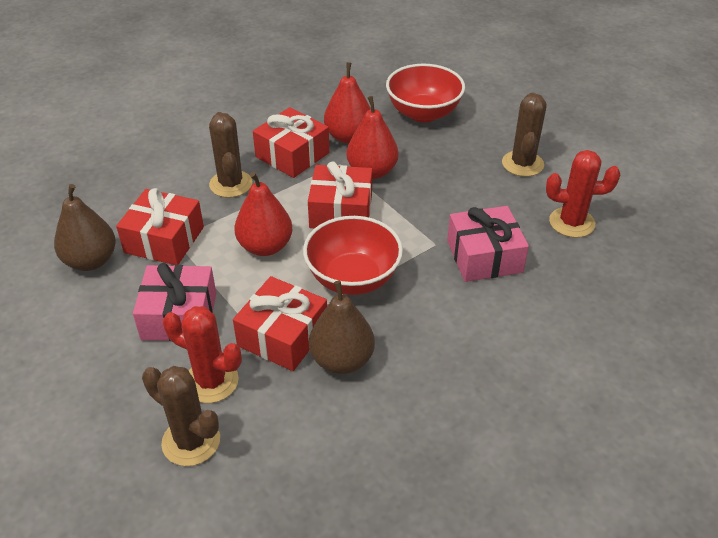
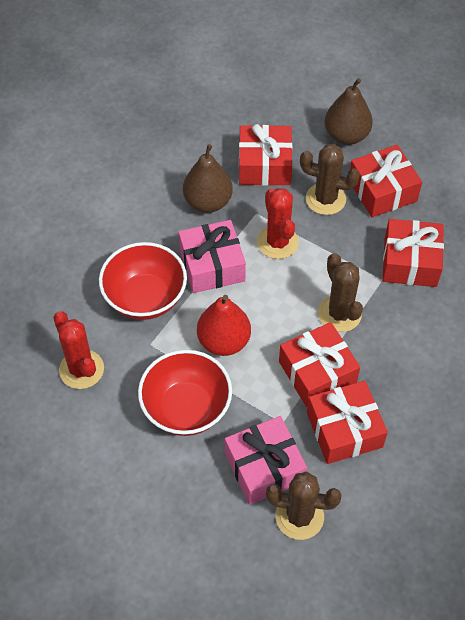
red gift: 4 -> 5
red pear: 3 -> 1

